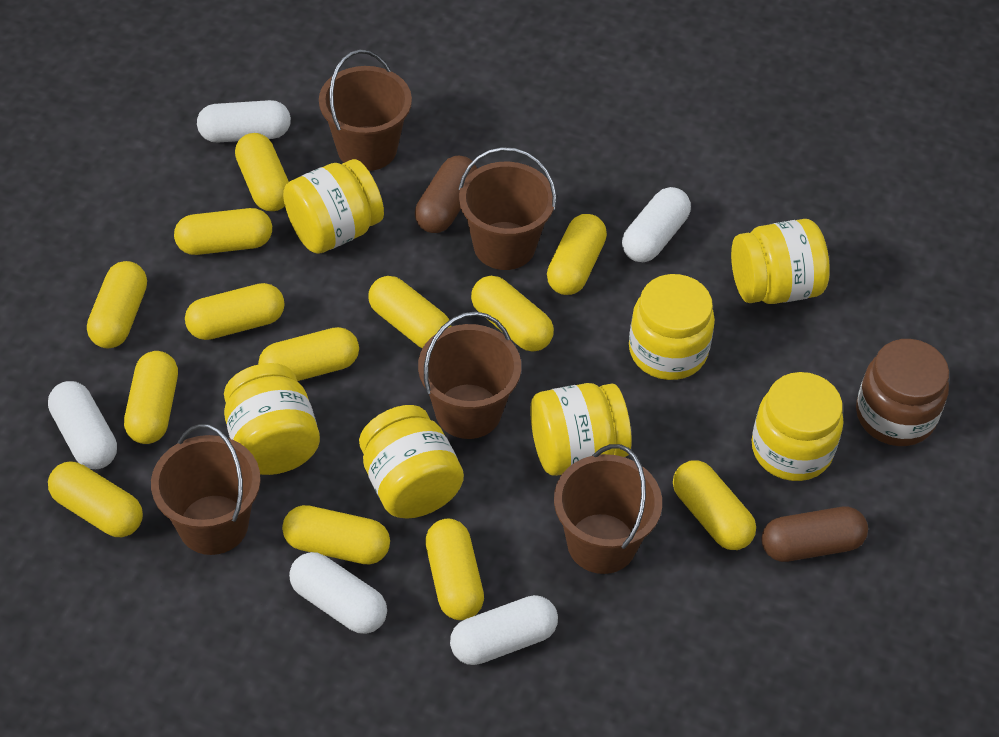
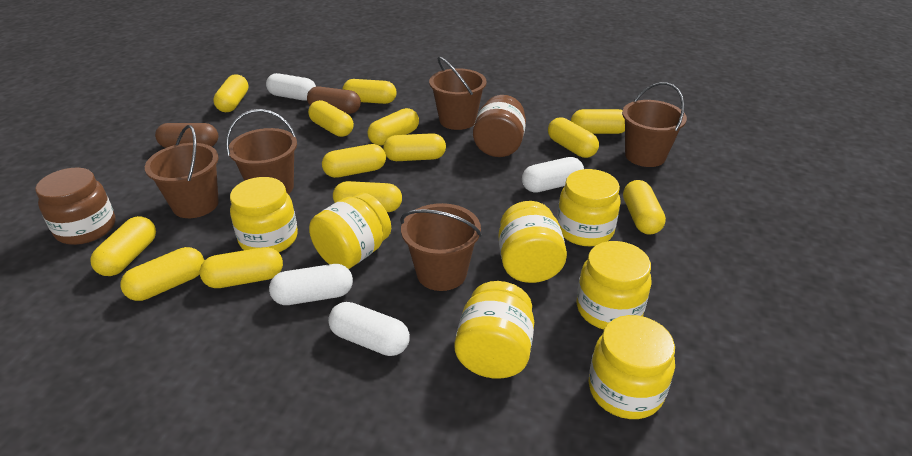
brown jar: 1 -> 2
white capsule: 5 -> 4

